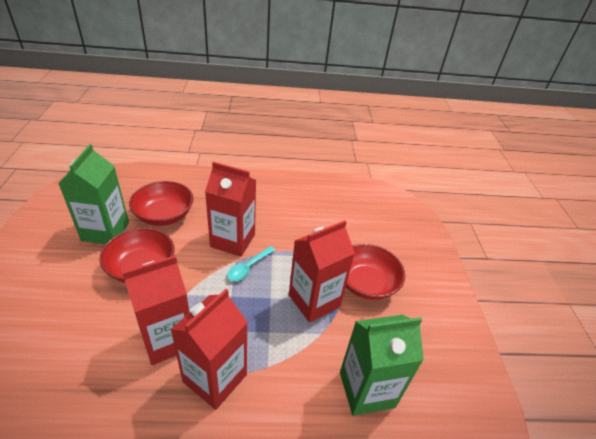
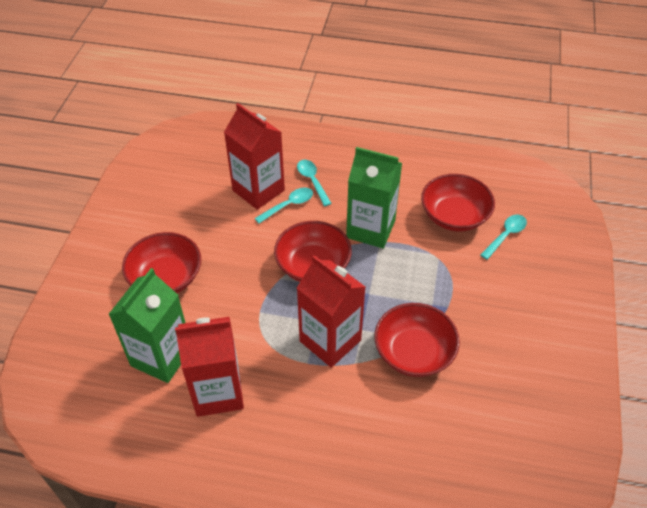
red bowl: 3 -> 4
red carton: 4 -> 3
turquoise spoon: 1 -> 3

